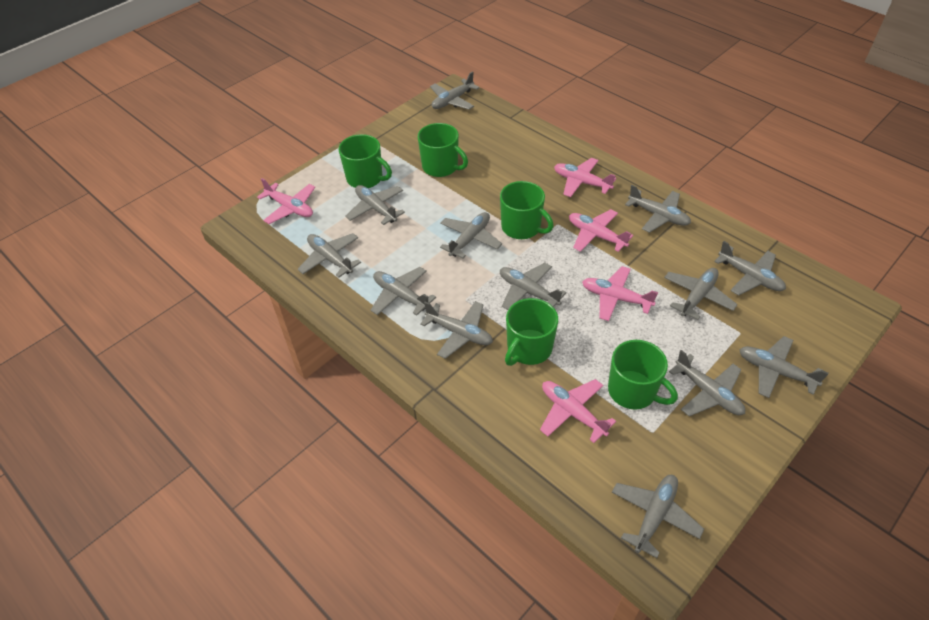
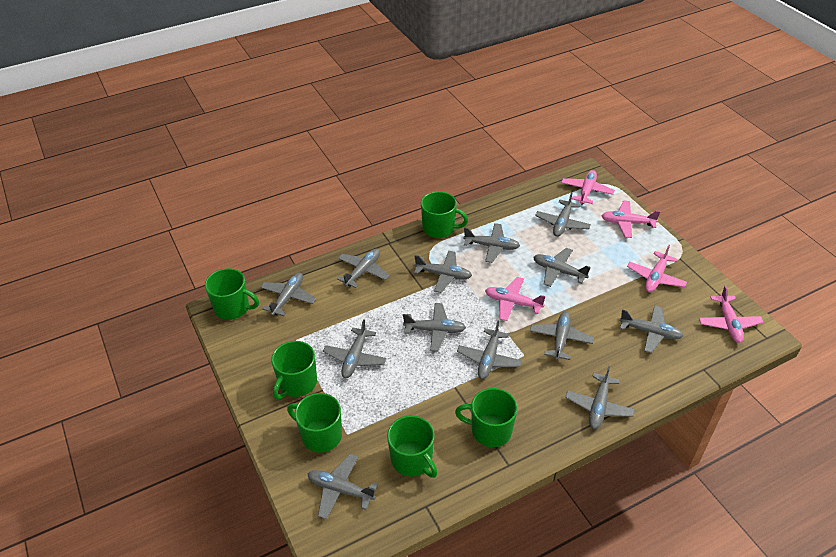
green mug: 5 -> 6

